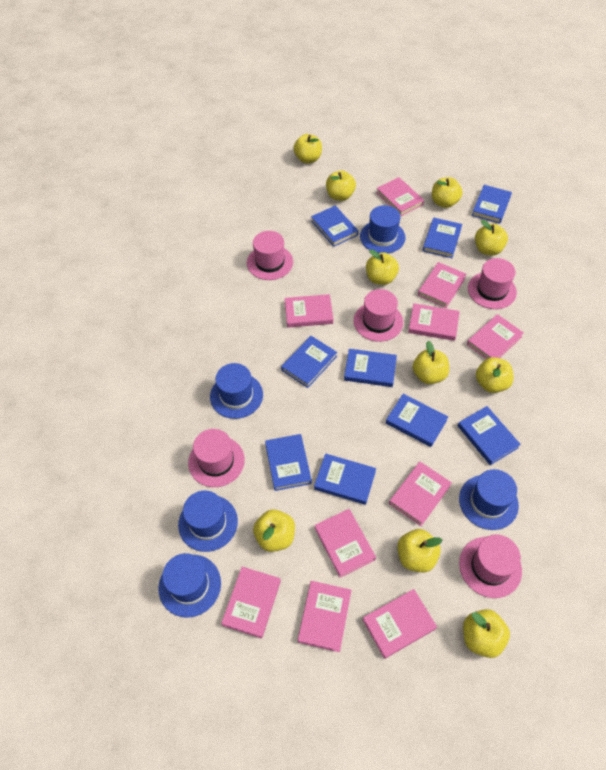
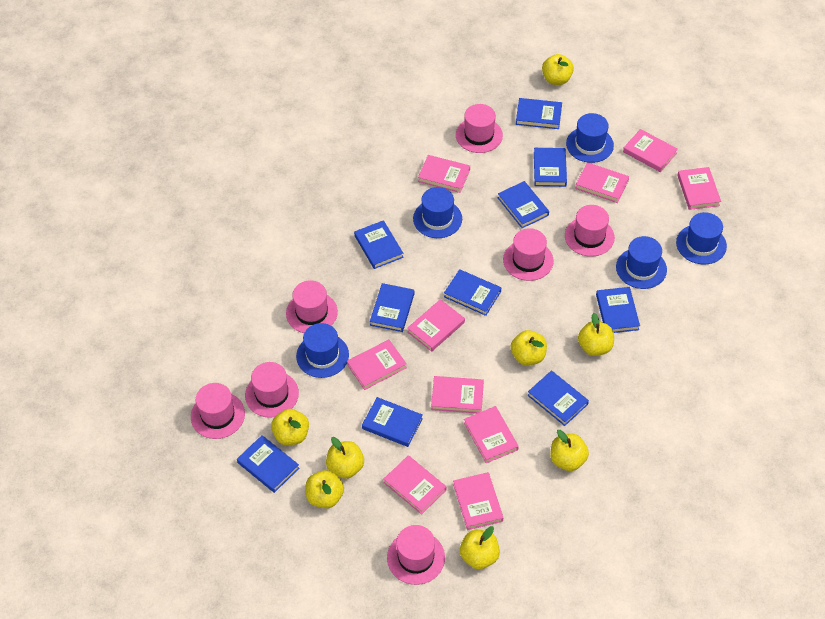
blue book: 9 -> 10
pink hat: 5 -> 7
yellow apple: 10 -> 8

